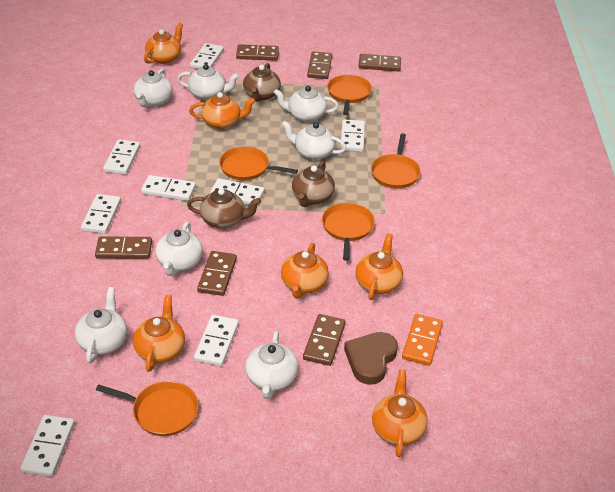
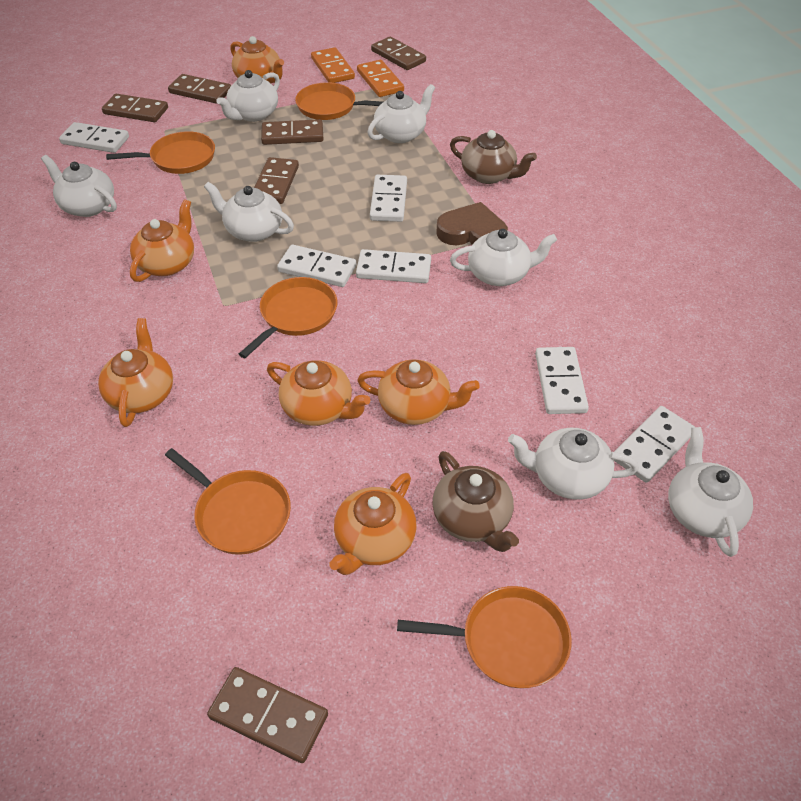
brown teapot: 3 -> 2
orange domino: 1 -> 2
white domino: 8 -> 6

